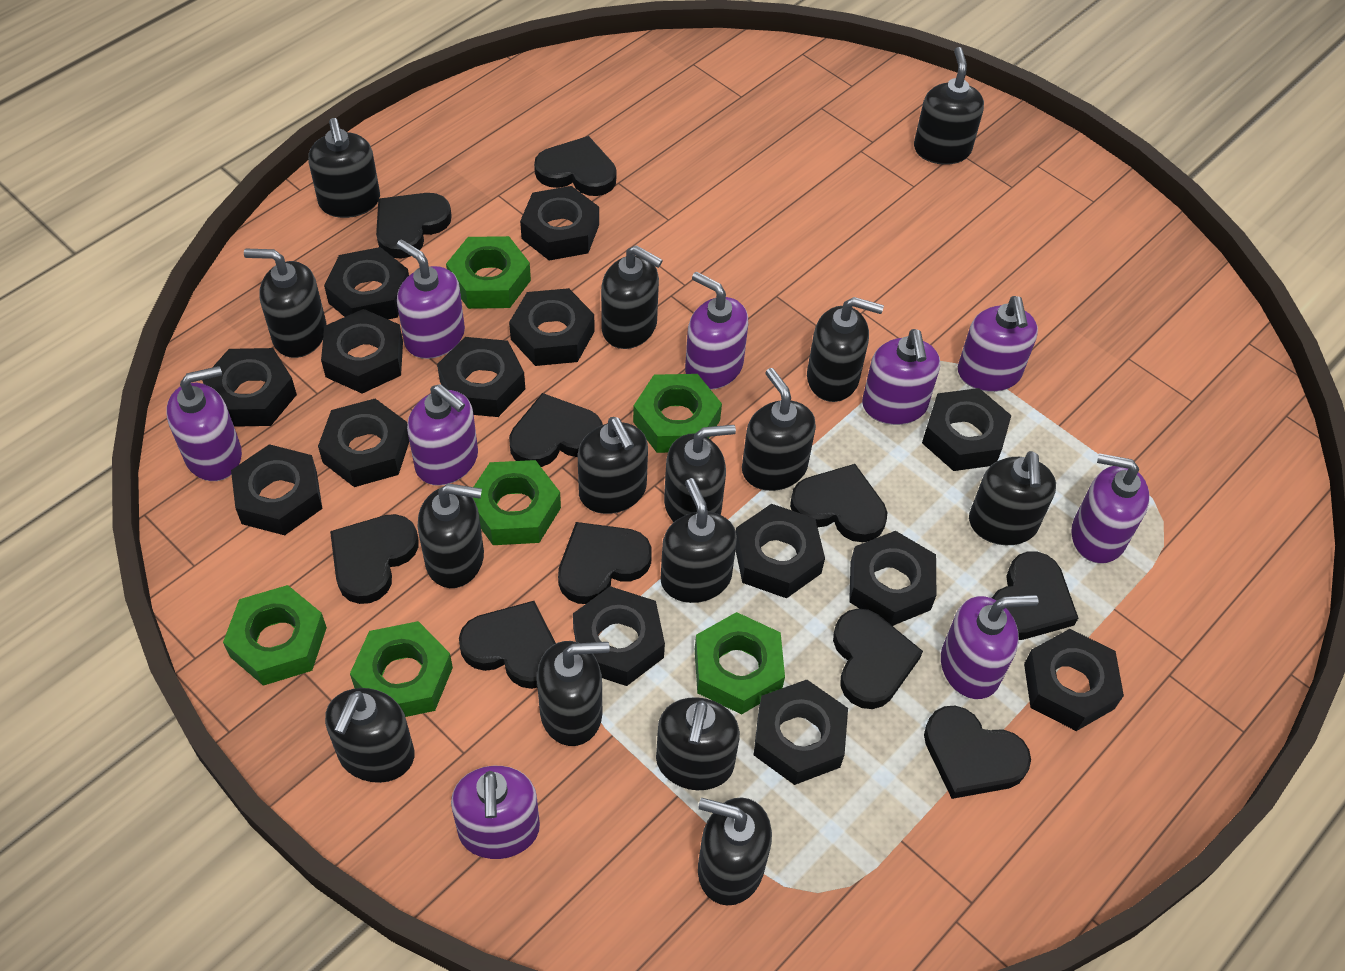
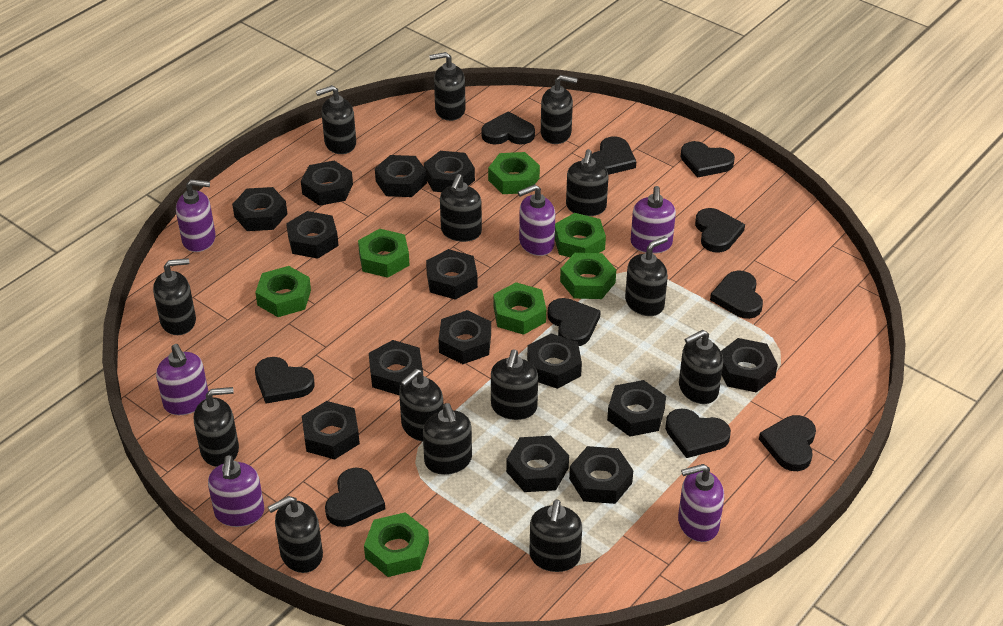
black soap dispenser: 15 -> 14
green nut: 6 -> 7
purple soap dispenser: 9 -> 6

